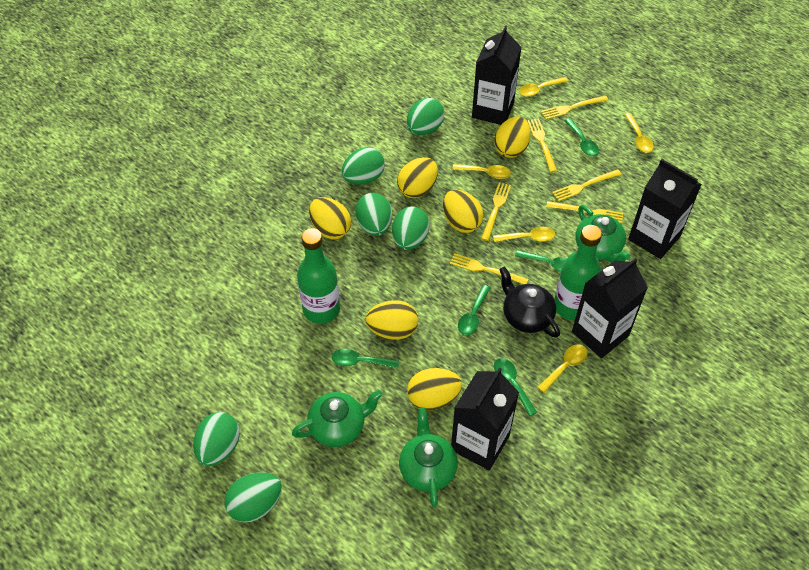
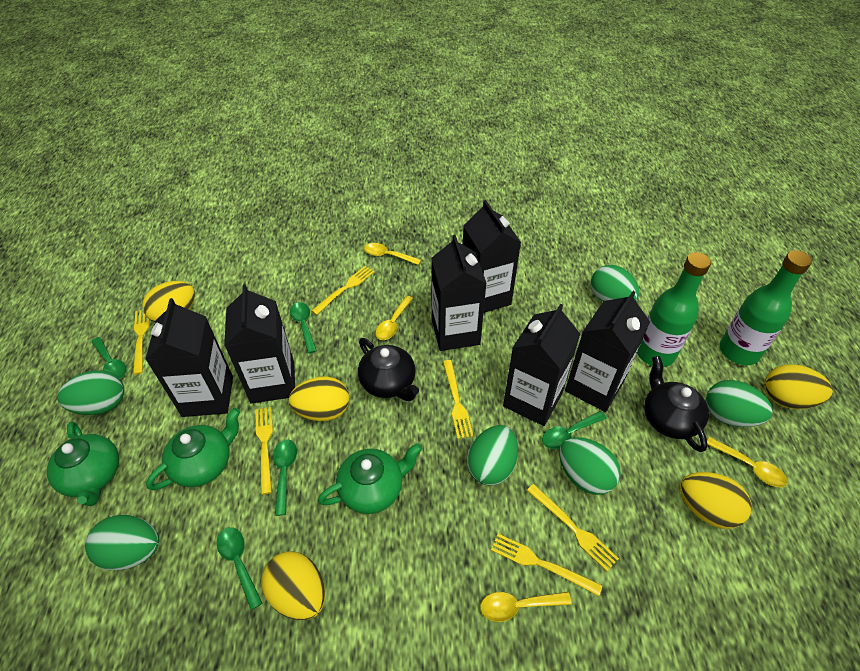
black carton: 4 -> 6
black teapot: 1 -> 2
yellow egg: 6 -> 5
yellow spoon: 5 -> 4

